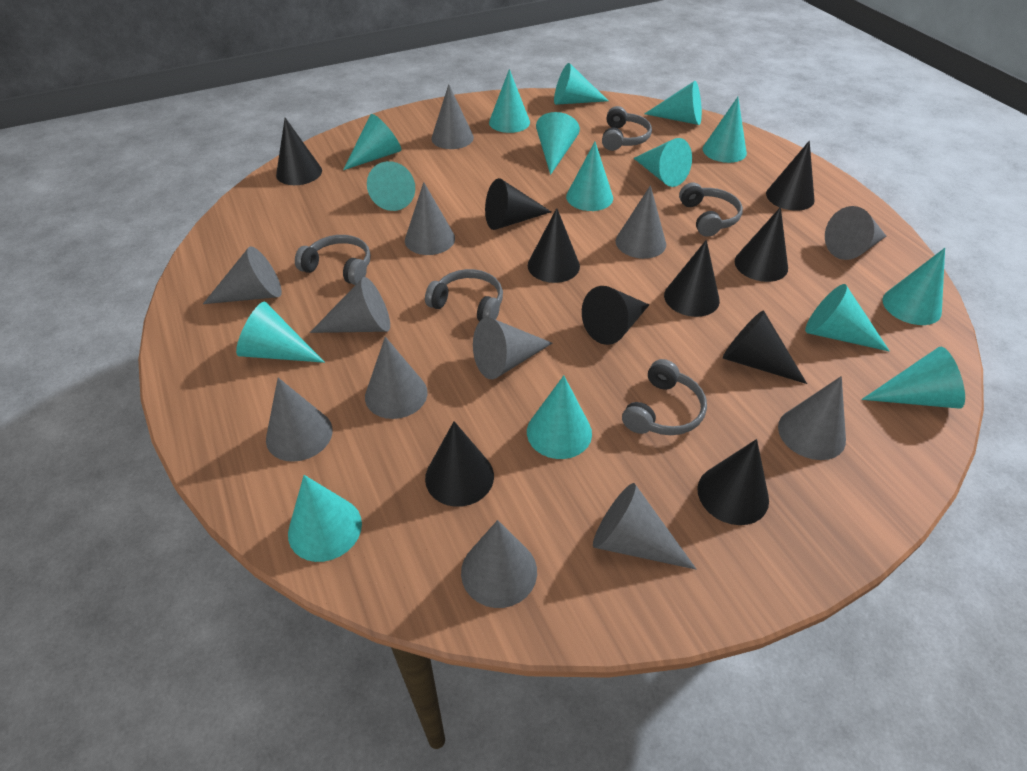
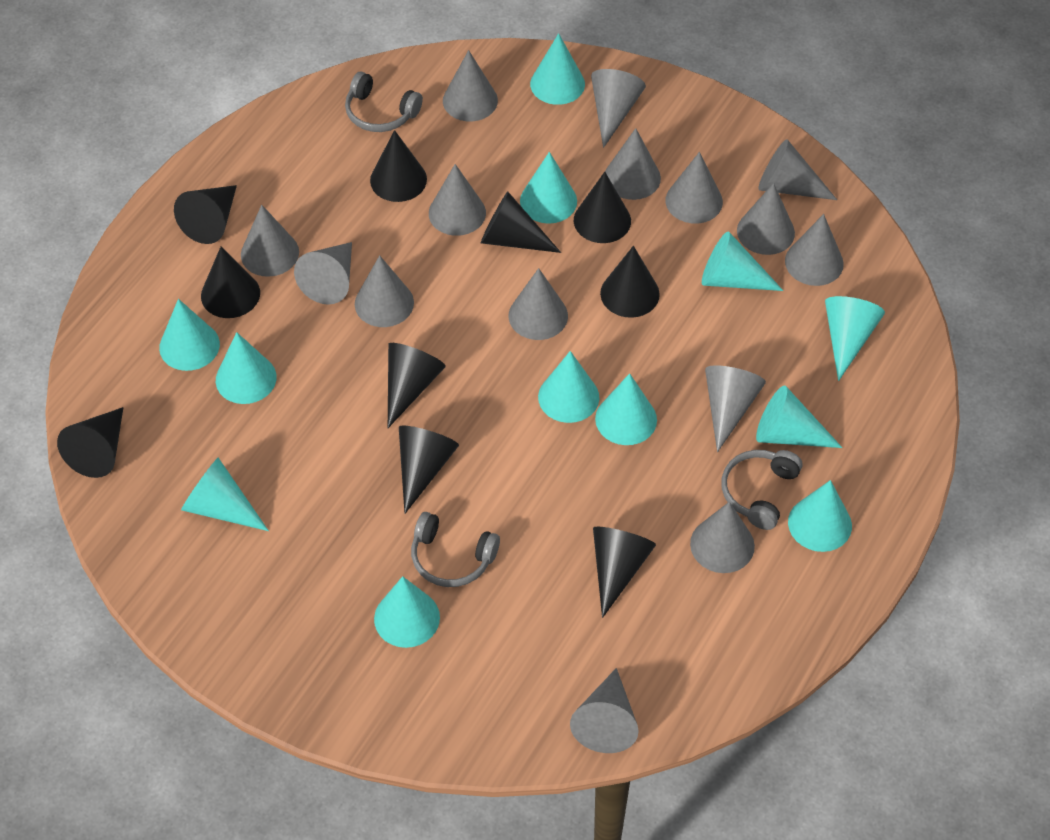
grey cone: 12 -> 15
grey headphones: 5 -> 3
turquoise cone: 15 -> 12

